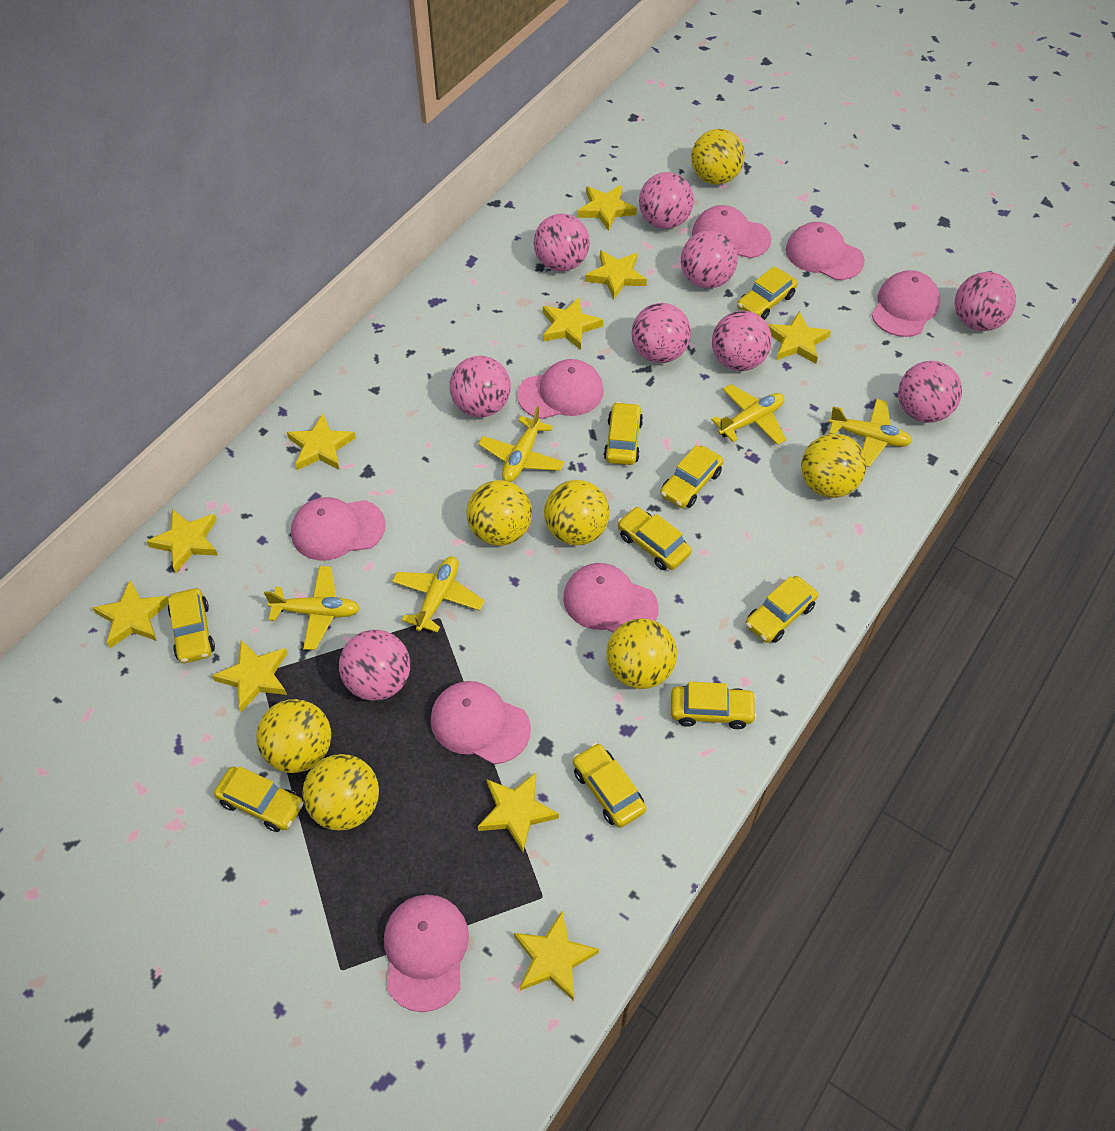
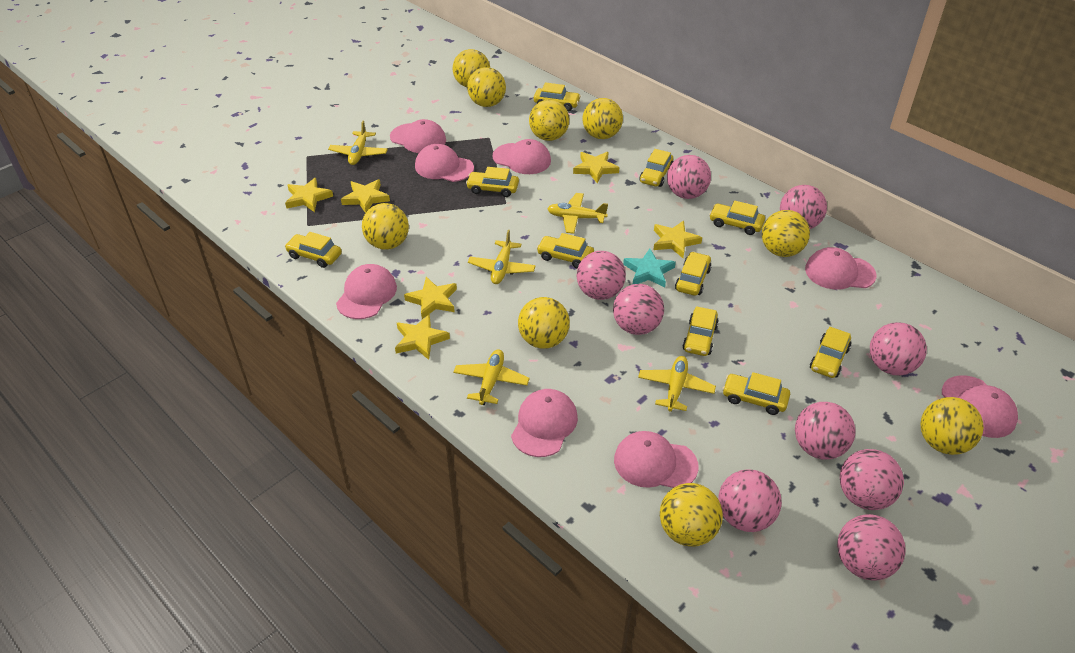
turquoise star: 0 -> 1
yellow ball: 7 -> 9
yellow car: 9 -> 10
yellow star: 10 -> 6

